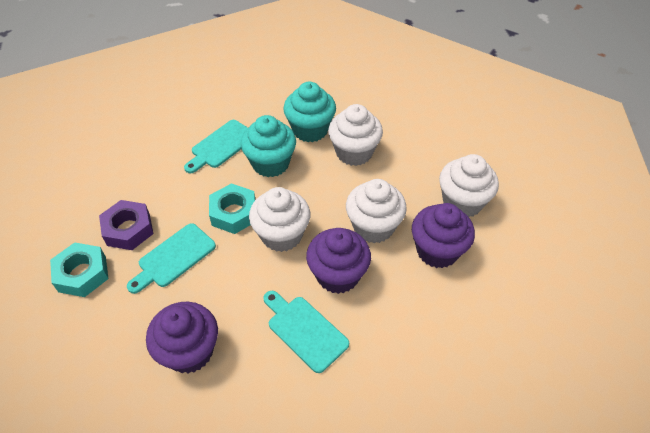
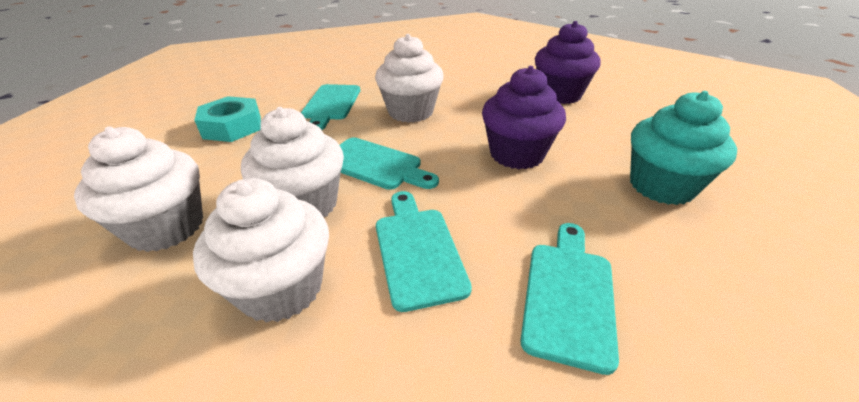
purple cupcake: 3 -> 2
purple nut: 1 -> 0
turquoise cupcake: 2 -> 1
turquoise cutting board: 3 -> 4
turquoise nut: 2 -> 1

